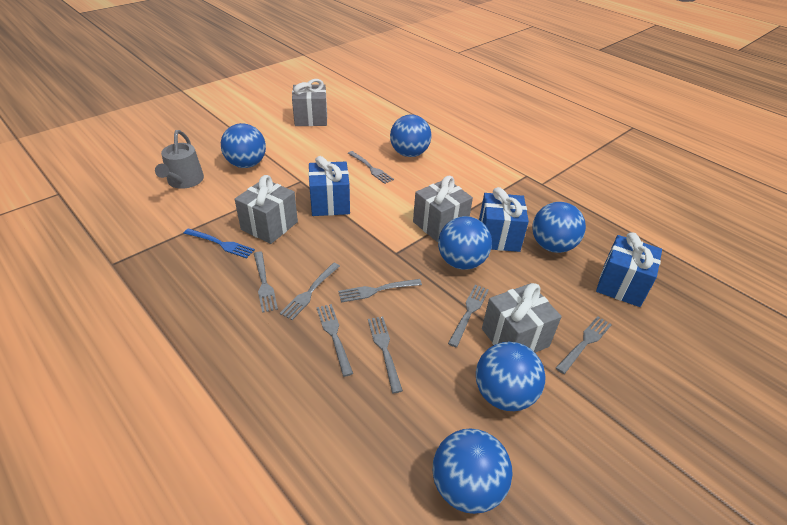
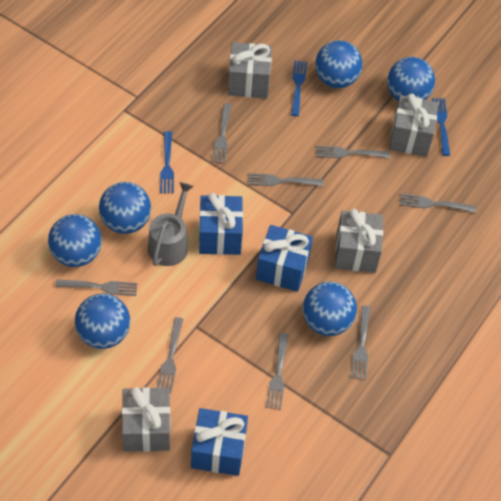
blue fork: 1 -> 3

